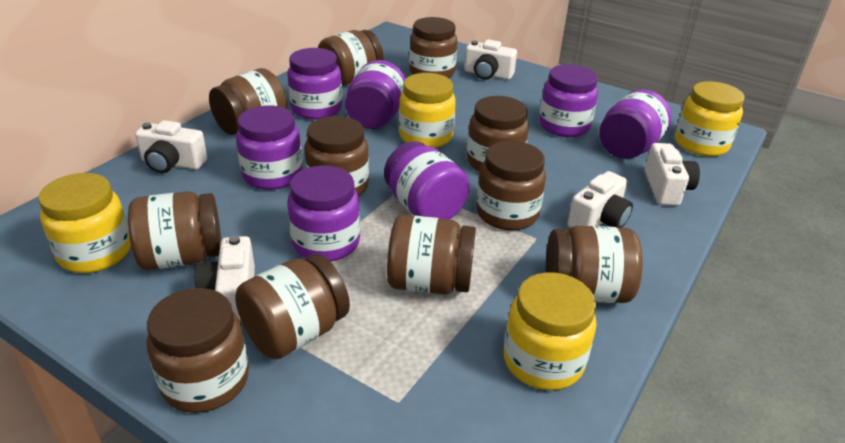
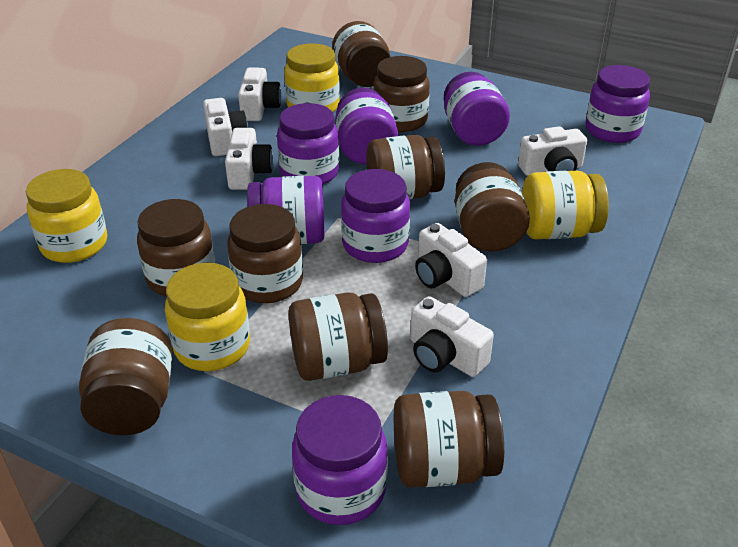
brown jar: 11 -> 9
white camera: 5 -> 6

